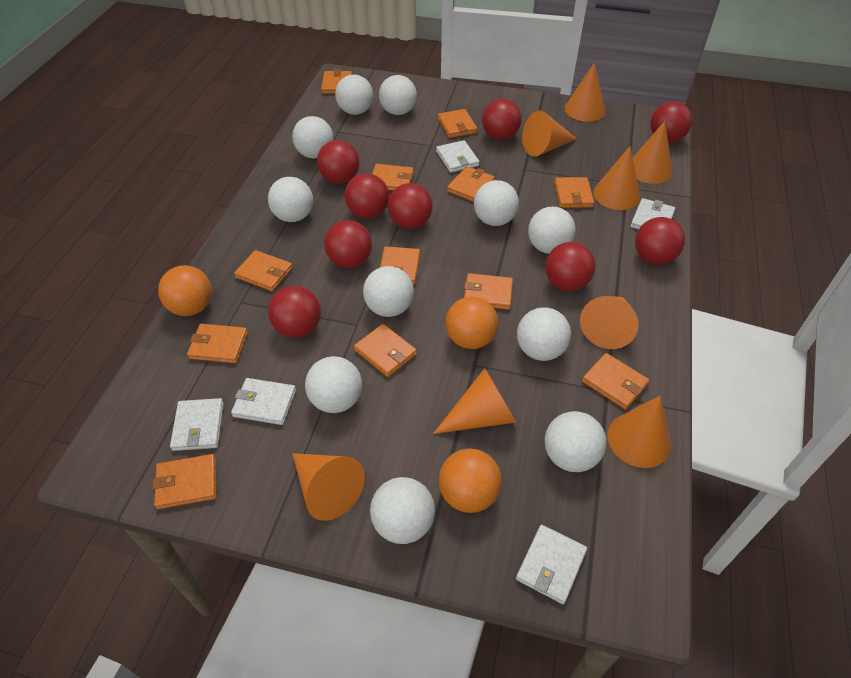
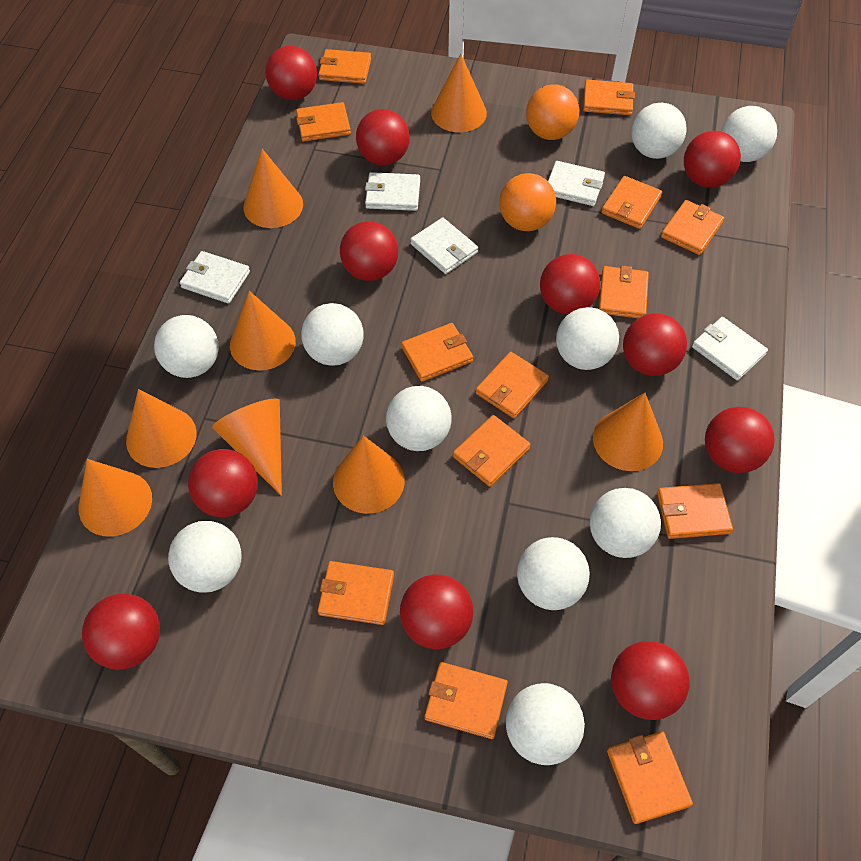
orange ball: 3 -> 2
orange wallet: 12 -> 13
red ball: 9 -> 11
white ball: 11 -> 10

